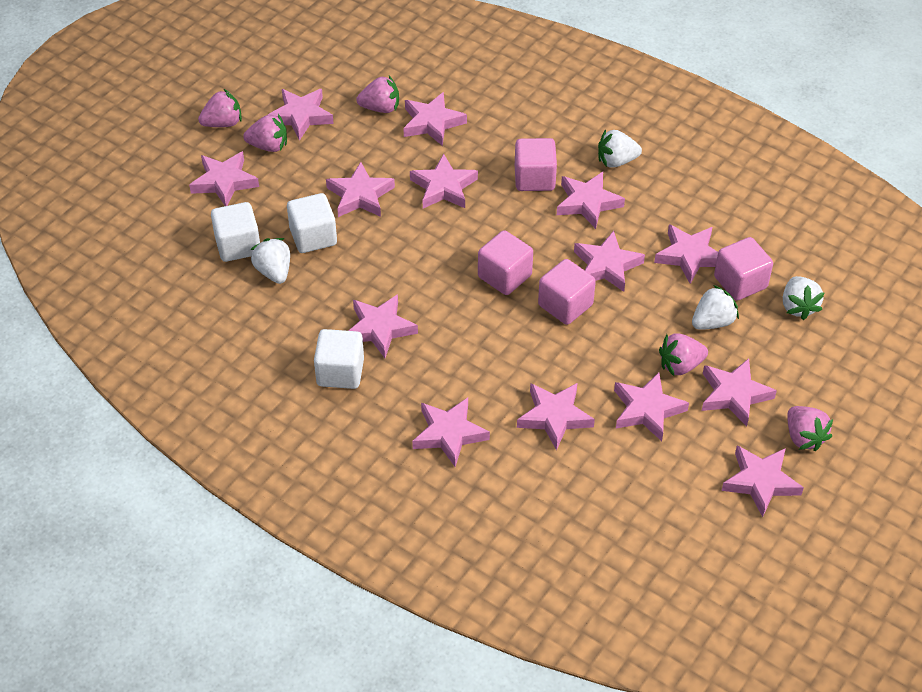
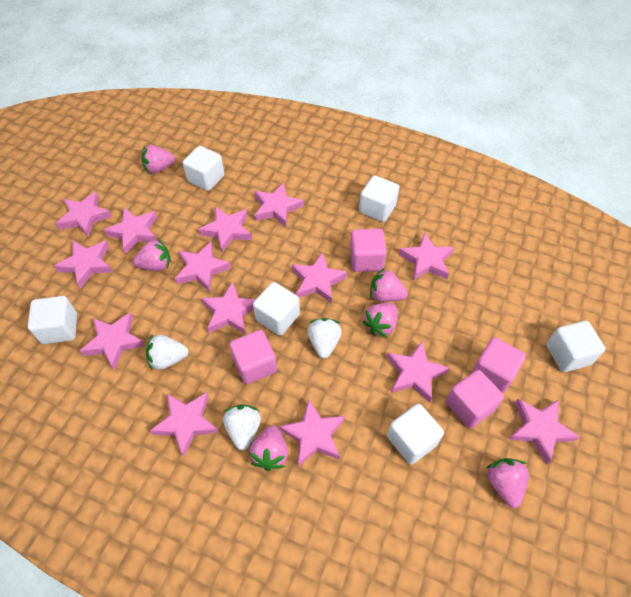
pink strawberry: 5 -> 6
white cube: 3 -> 6
white strawberry: 4 -> 3

